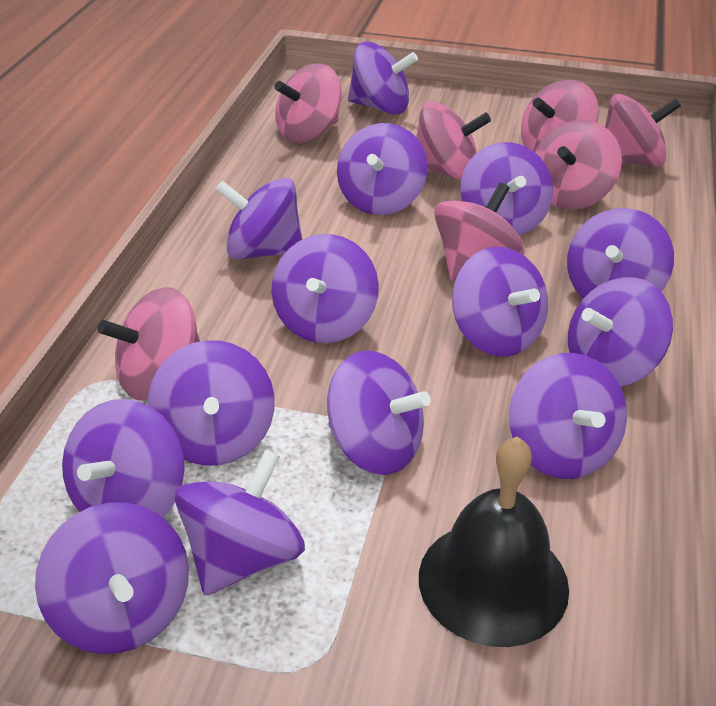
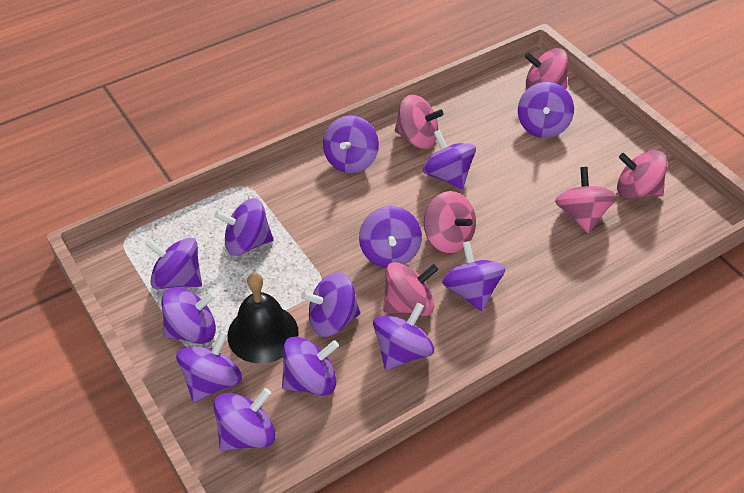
pink spinning top: 7 -> 6
purple spinning top: 14 -> 13

